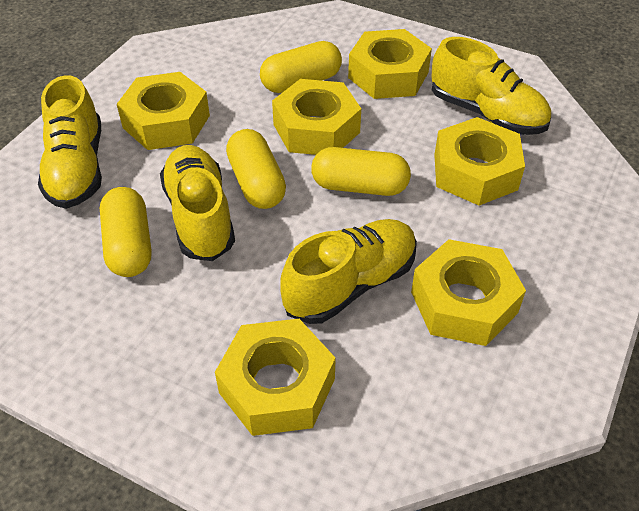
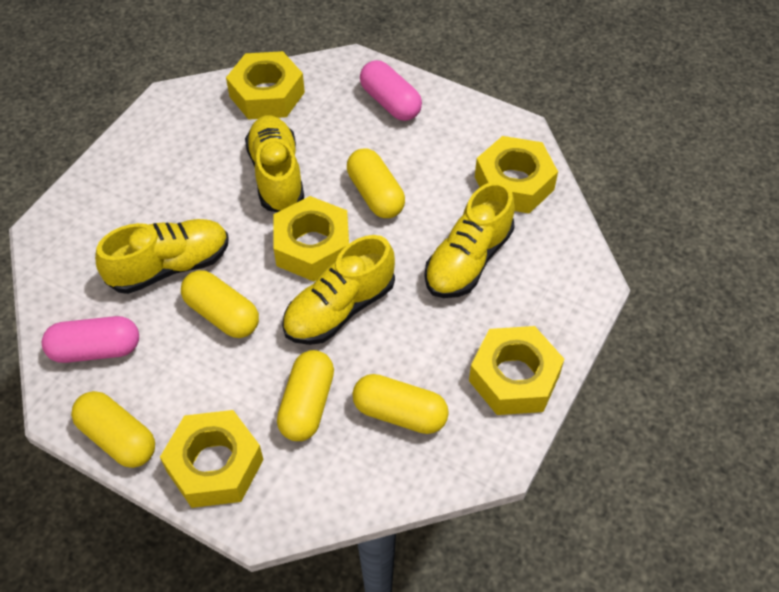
pink capsule: 0 -> 2
yellow capsule: 4 -> 5
yellow nut: 6 -> 5

